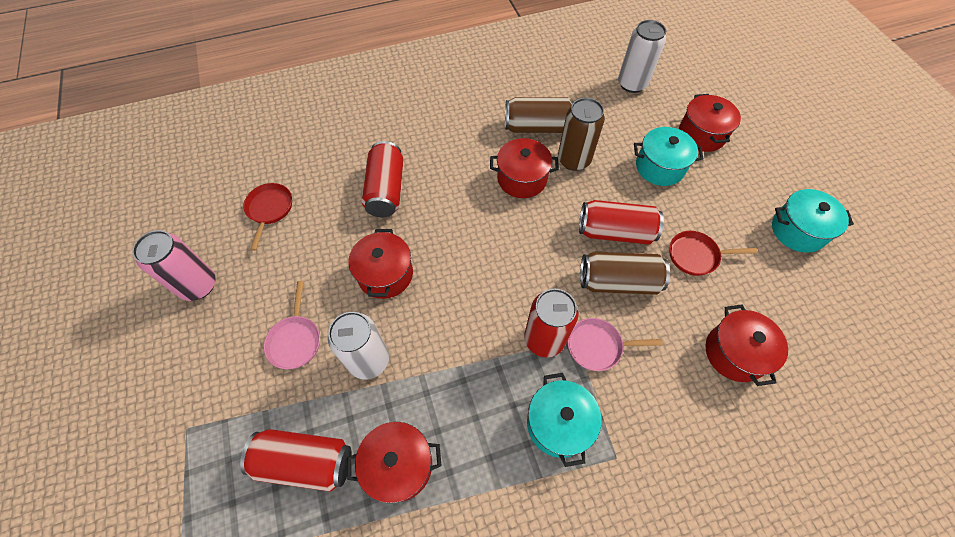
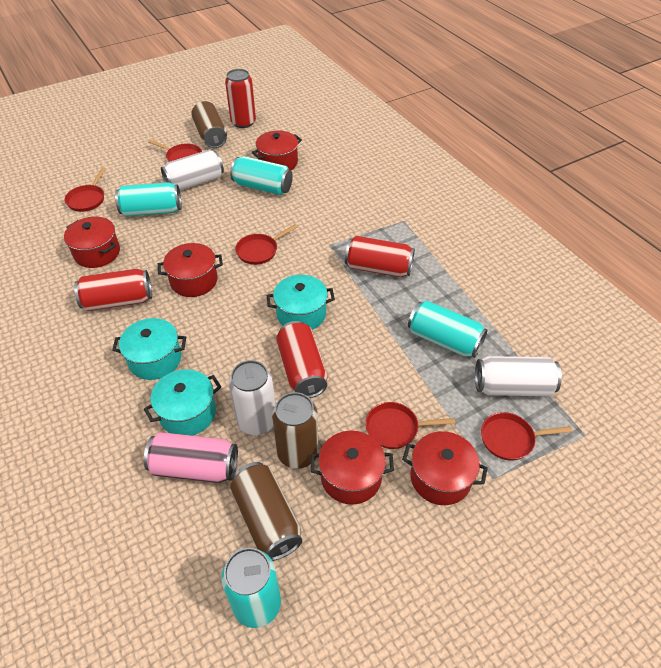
pink pan: 2 -> 0
red pan: 2 -> 5
turquoise can: 0 -> 4
white can: 2 -> 3

